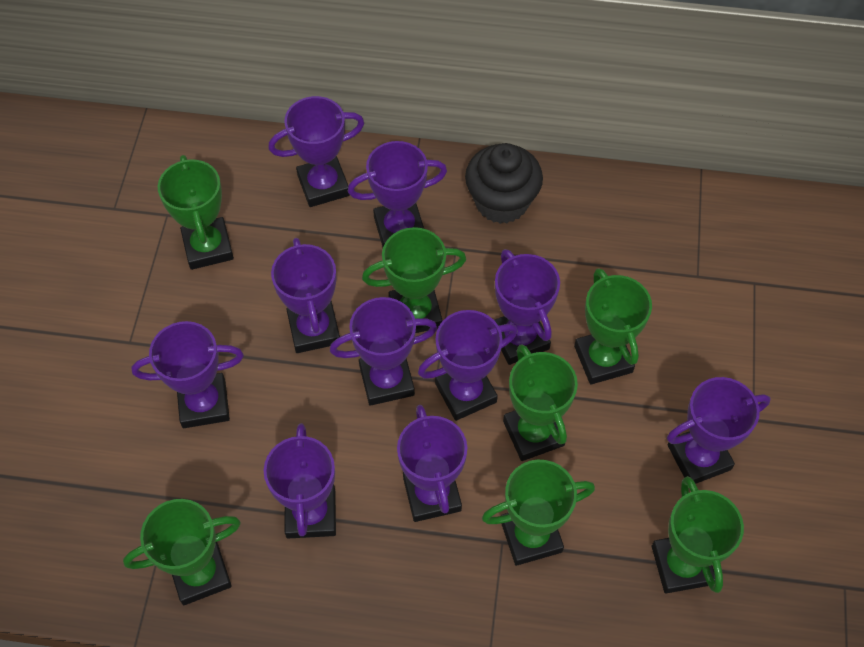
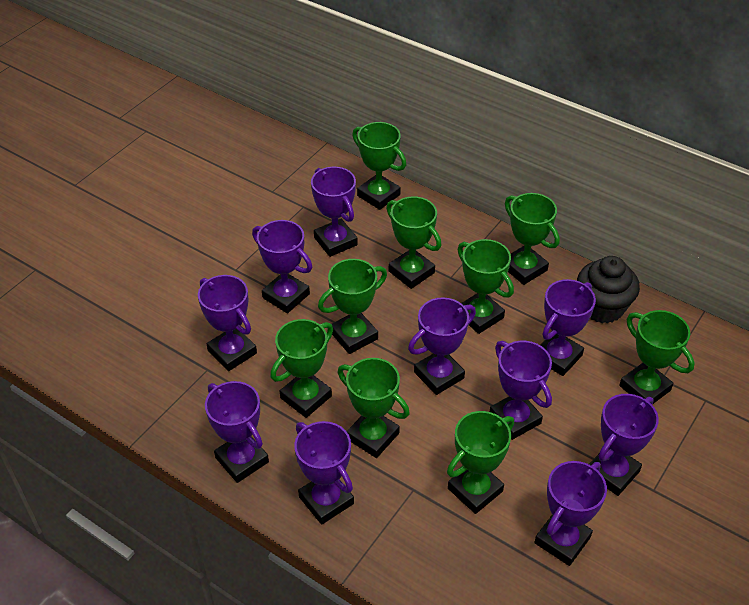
green trophy: 7 -> 9

